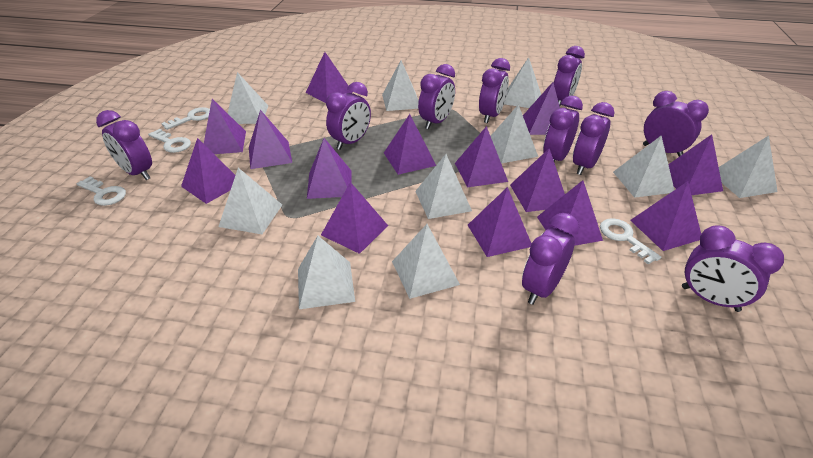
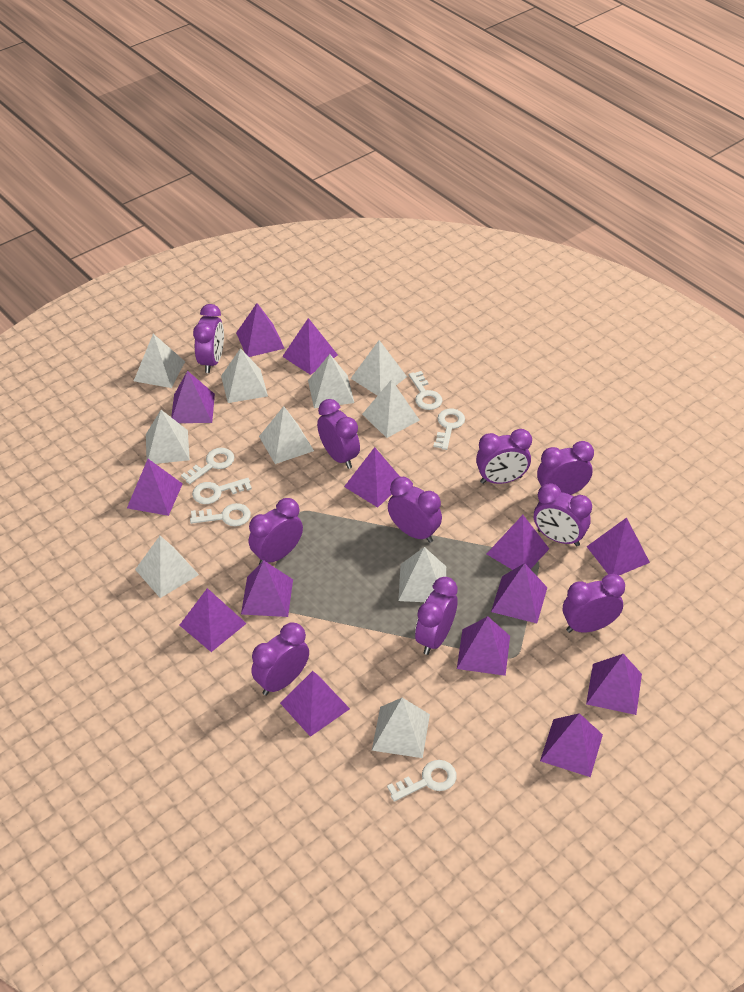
white key: 4 -> 6

